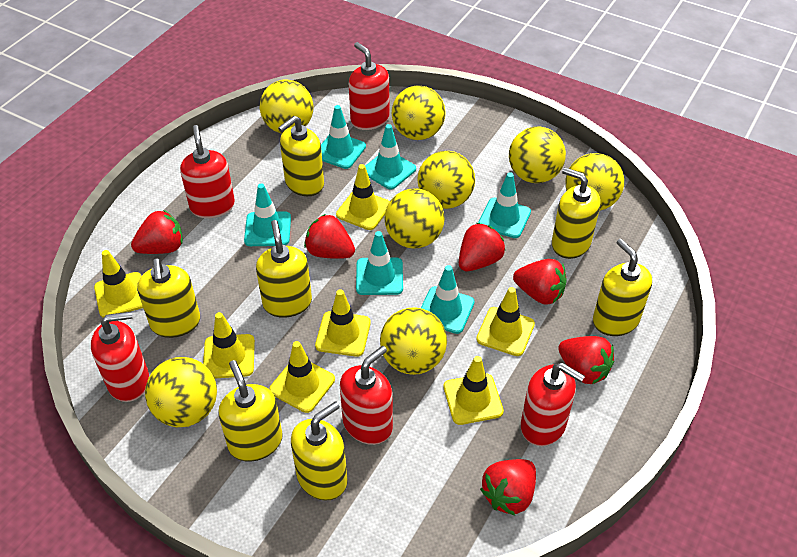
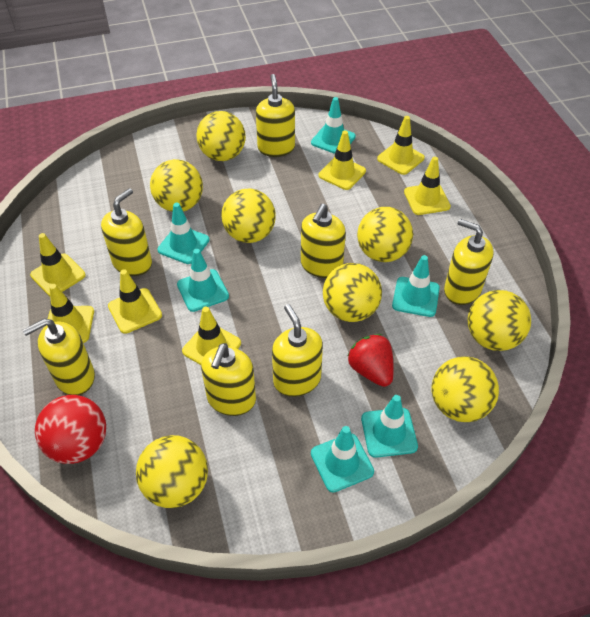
red ball: 0 -> 1
red soap dispenser: 5 -> 0
red strawberry: 6 -> 1

